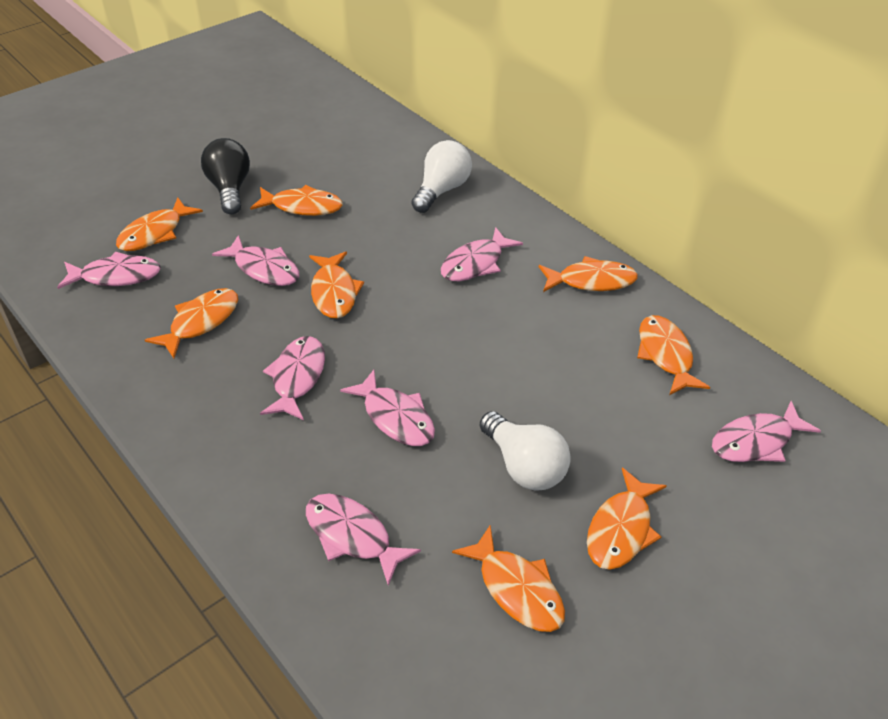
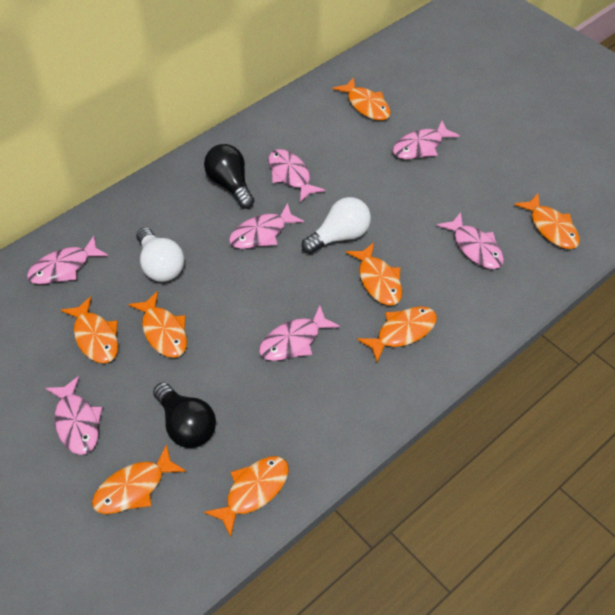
black light bulb: 1 -> 2

